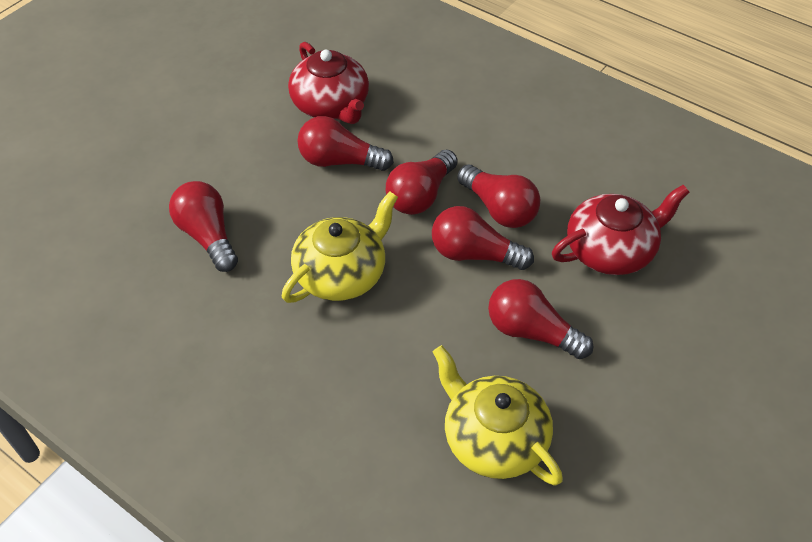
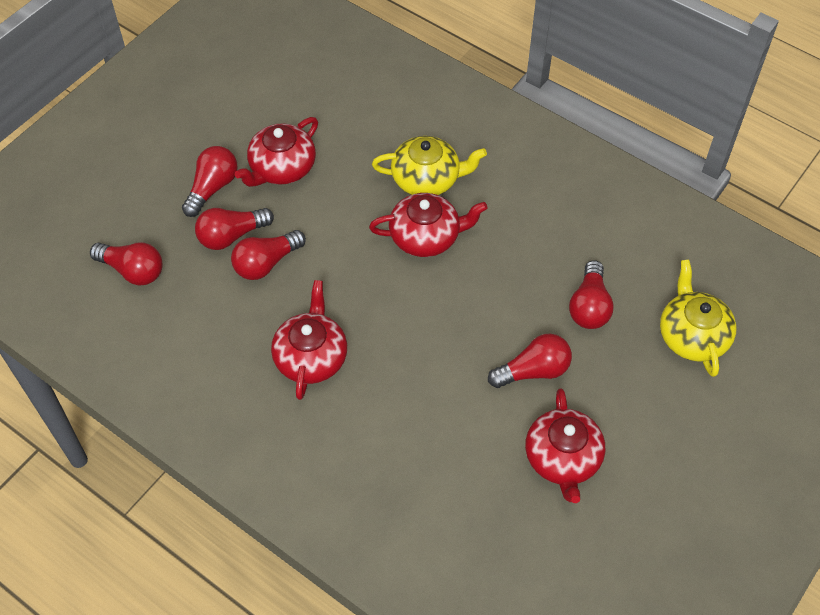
red teapot: 2 -> 4

